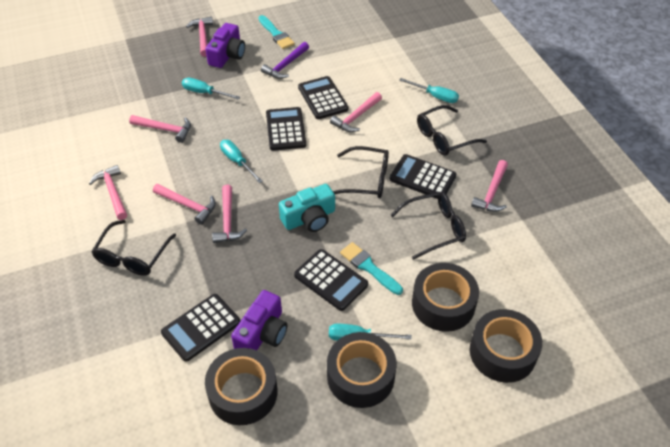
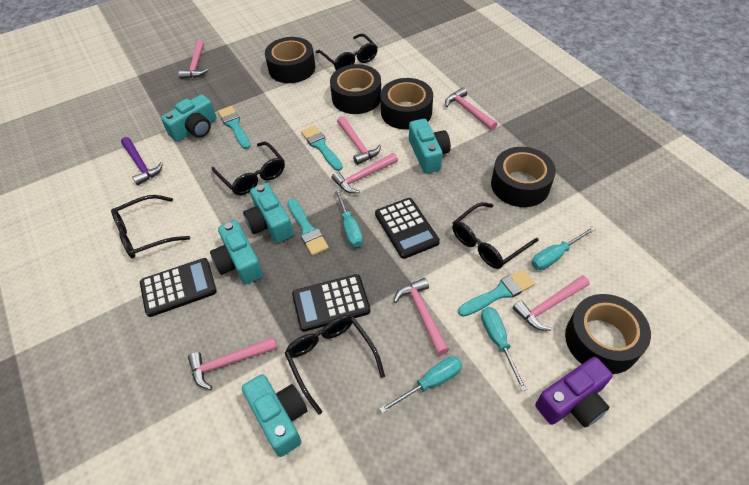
black calculator: 5 -> 3
black glasses: 4 -> 5
black tape: 4 -> 5
purple camera: 2 -> 1
turquoise brush: 2 -> 4
turquoise camera: 1 -> 5

